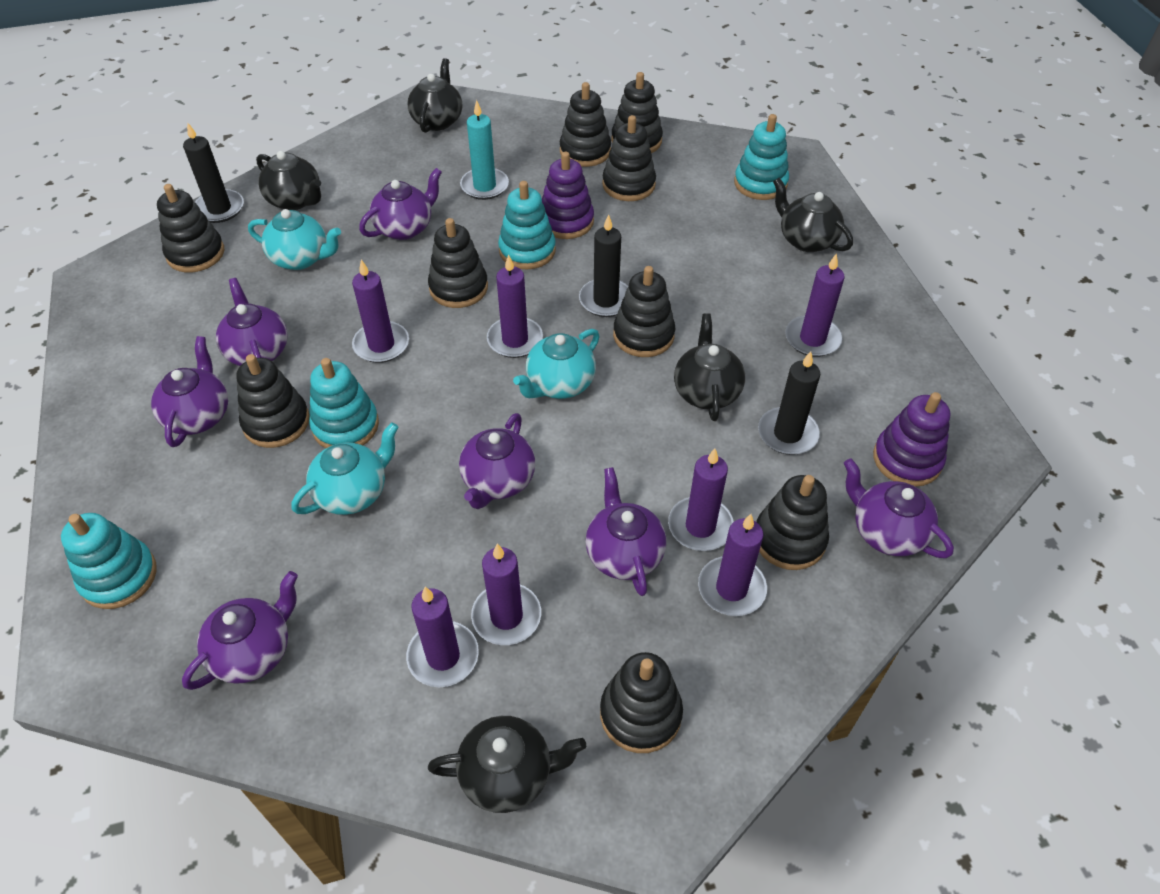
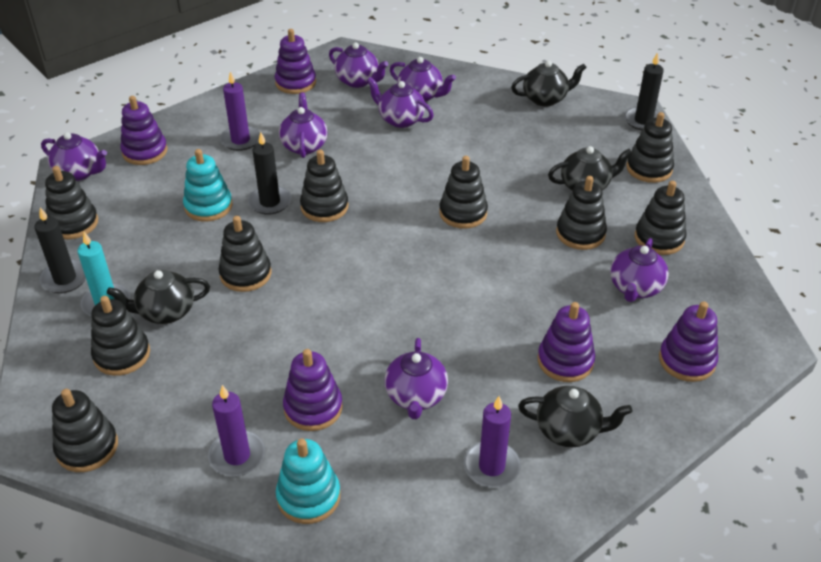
black teapot: 5 -> 4
purple candle: 7 -> 3
purple stacking toy: 2 -> 5
turquoise stacking toy: 4 -> 2
turquoise teapot: 3 -> 0

